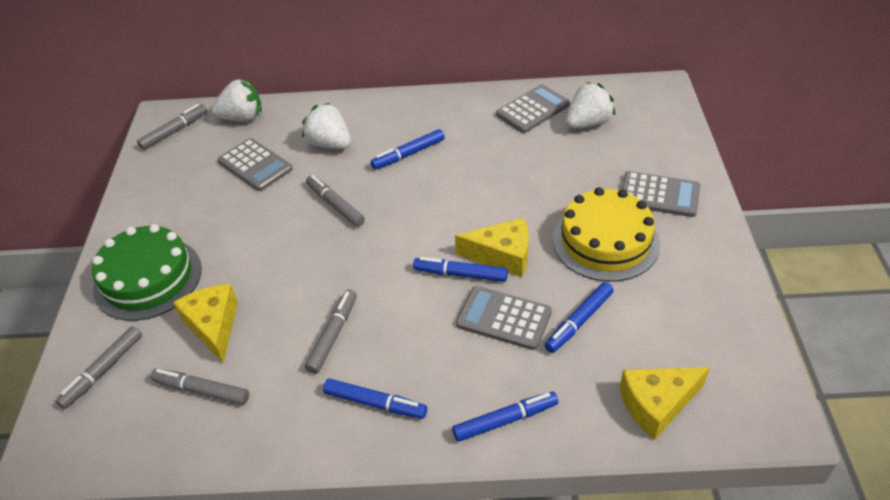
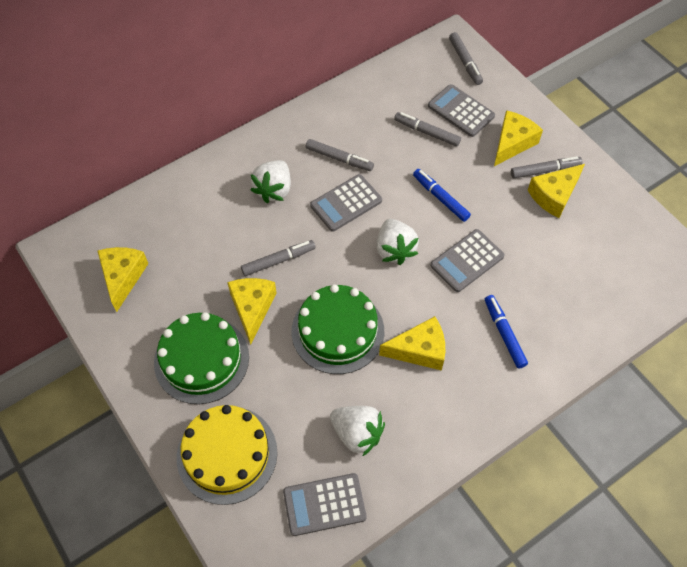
blue marker: 5 -> 2
green cake: 1 -> 2
yellow cheese: 3 -> 5

